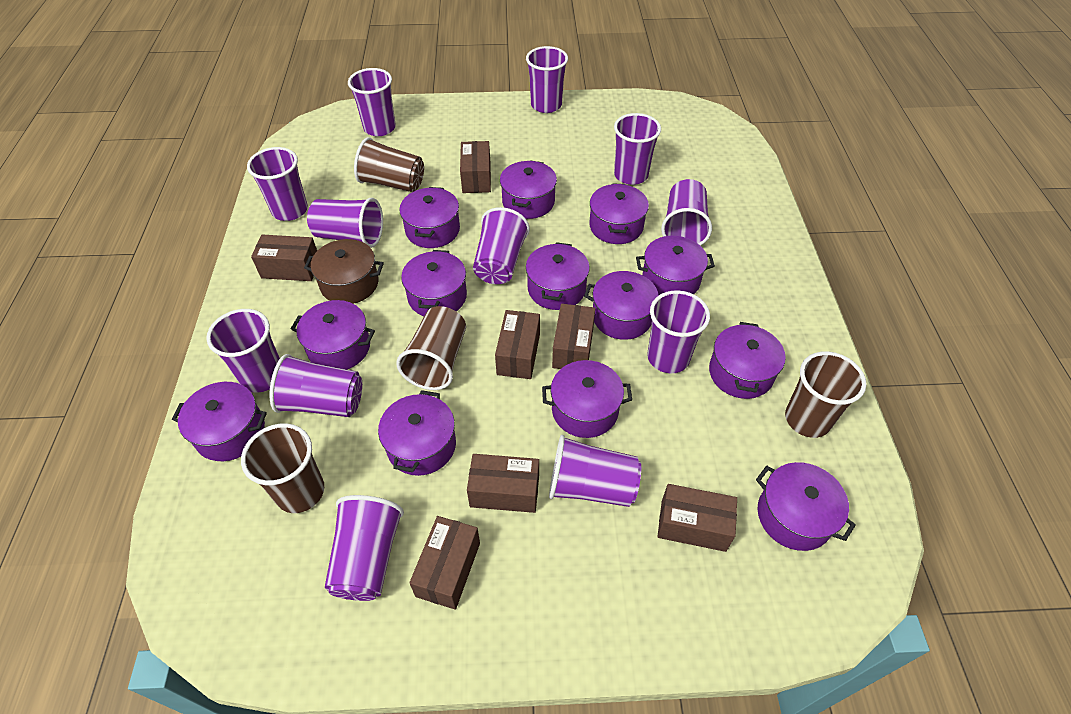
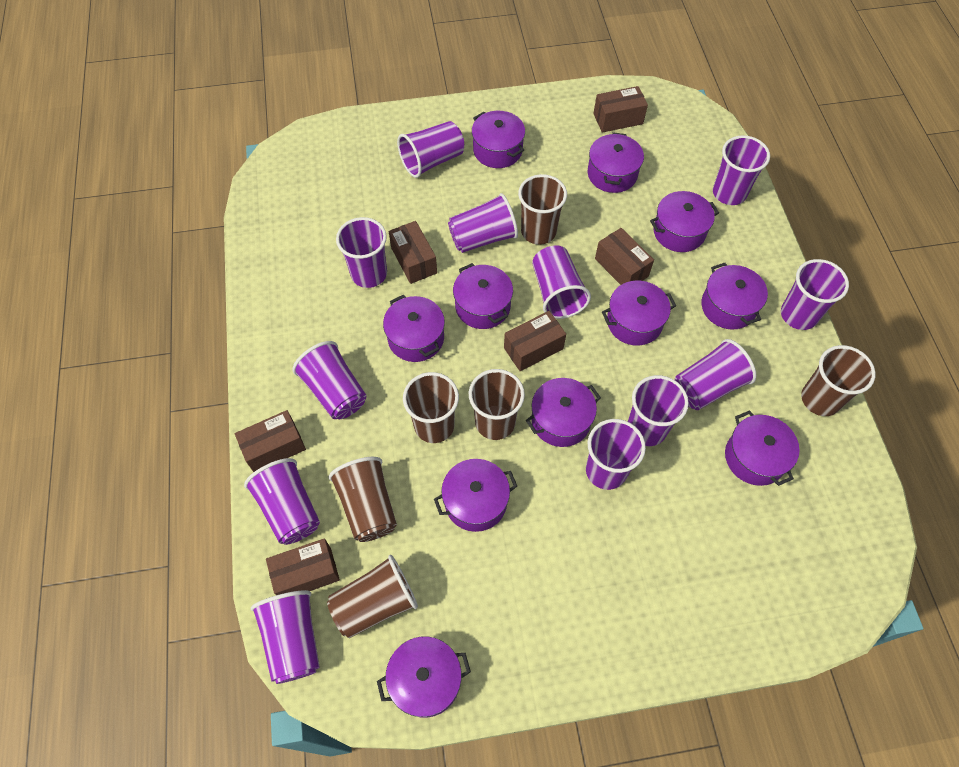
brown box: 7 -> 6
brown cup: 4 -> 6
brown pot: 1 -> 0
purple pot: 13 -> 11

